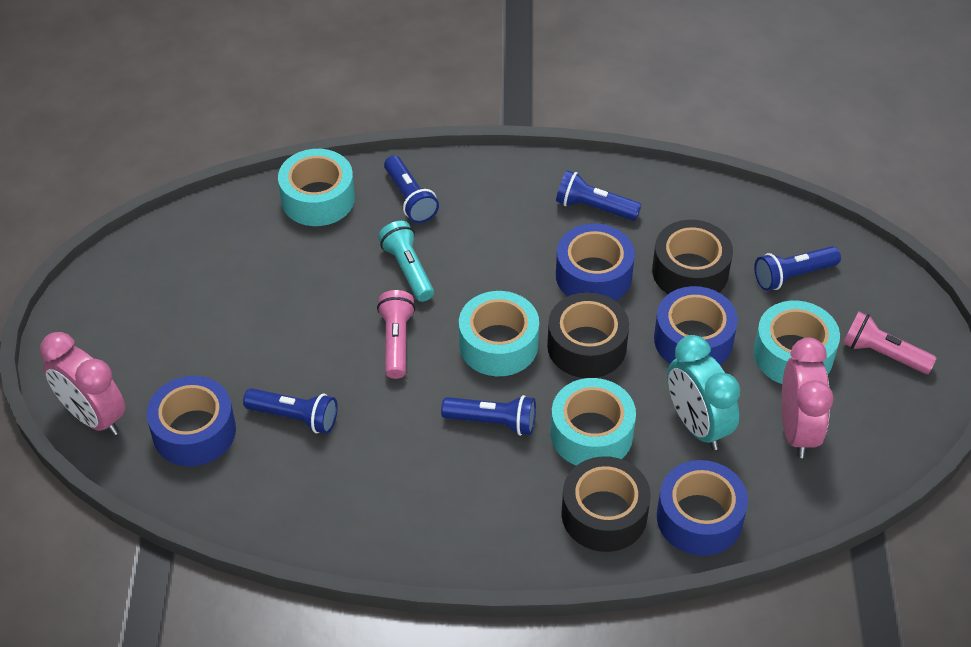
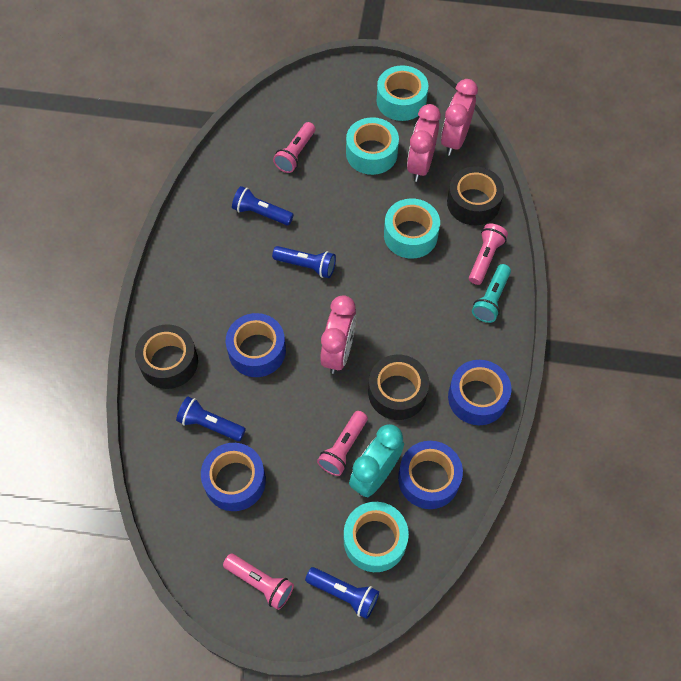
blue flashlight: 5 -> 4
pink clock: 2 -> 3
pink flashlight: 2 -> 4

